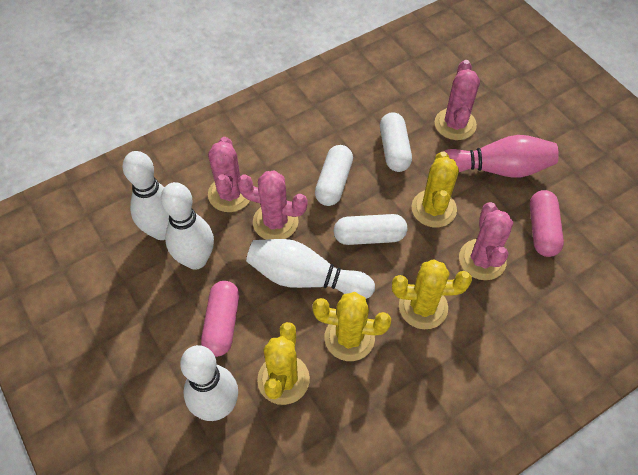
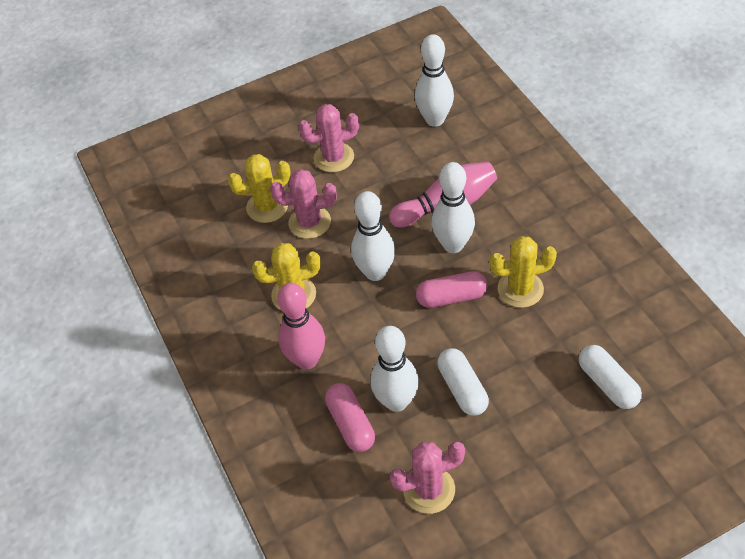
pink bowling pin: 1 -> 2
pink cactus: 4 -> 3
white capsule: 3 -> 2
yellow cactus: 4 -> 3

